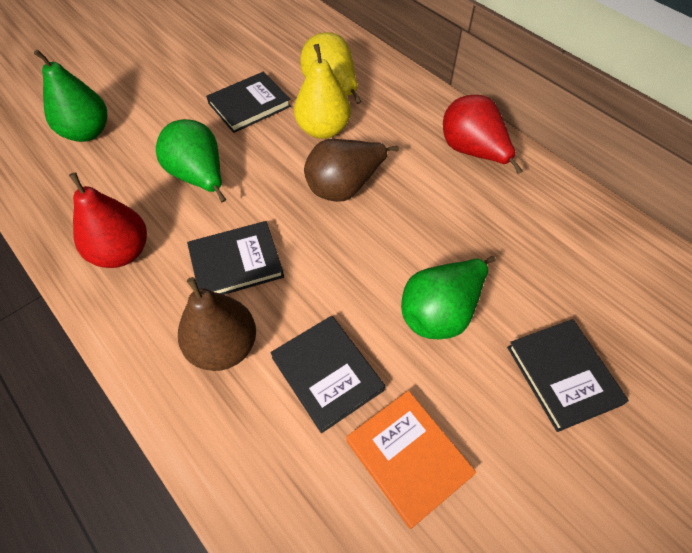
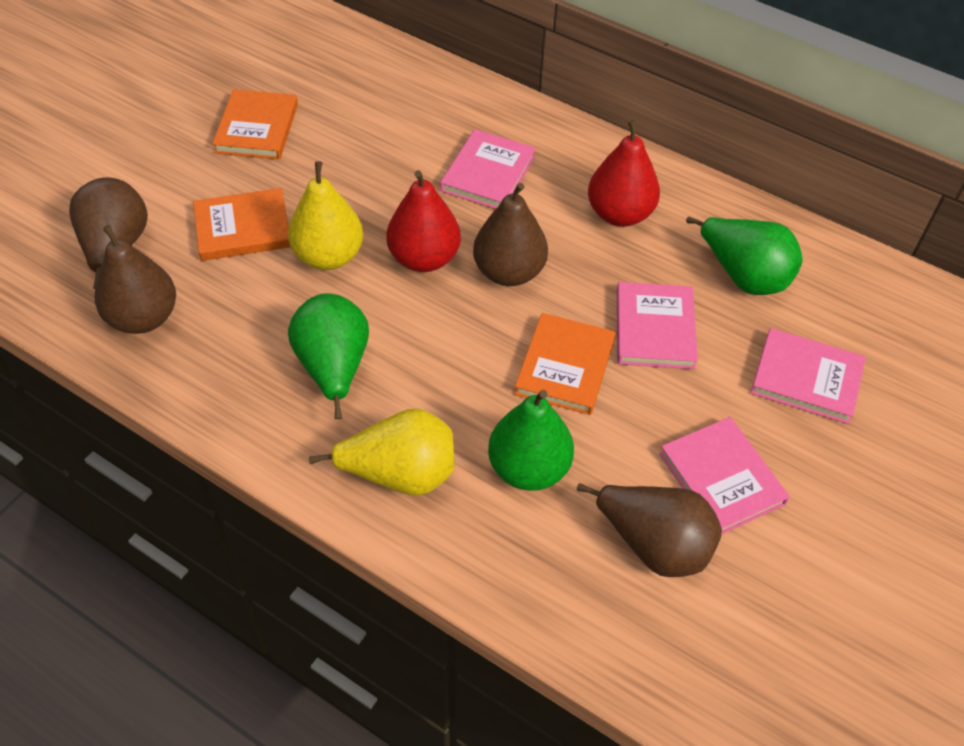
black book: 4 -> 0
brown pear: 2 -> 4
orange book: 1 -> 3
pink book: 0 -> 4

